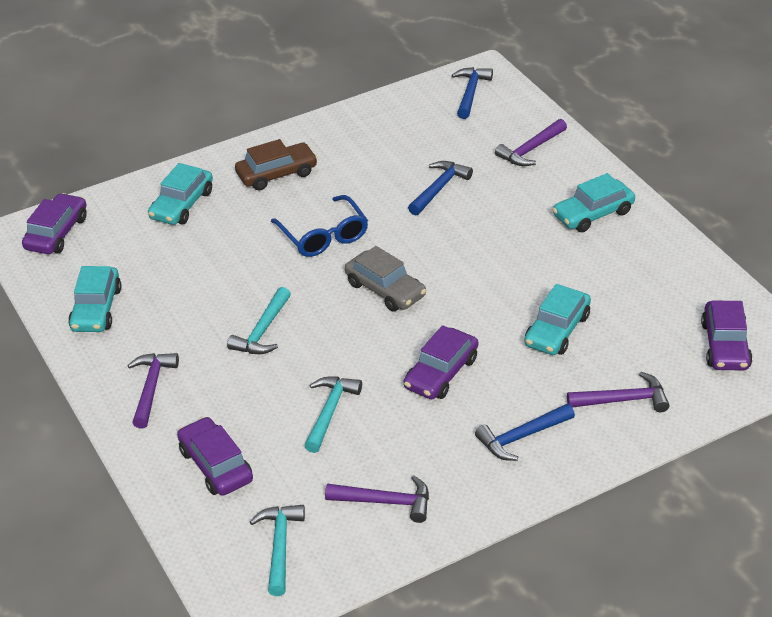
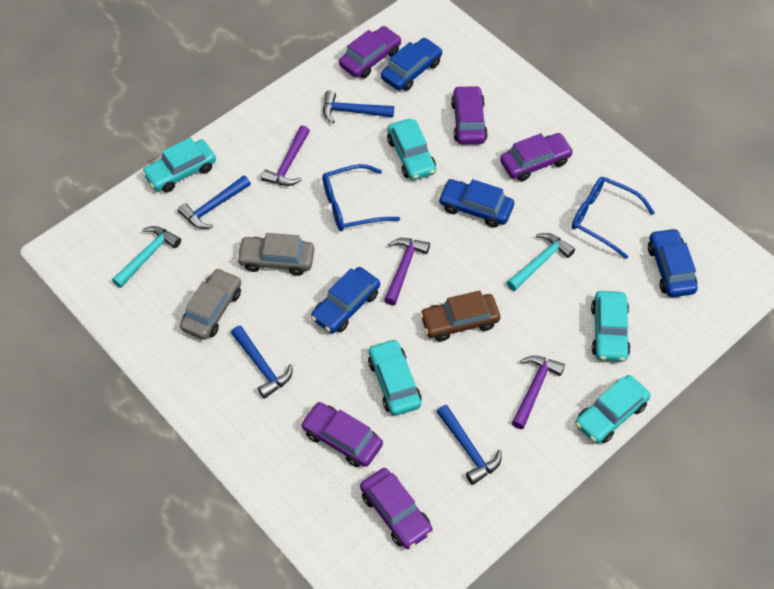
blue car: 0 -> 4
blue glasses: 1 -> 2
blue hammer: 3 -> 4
grey car: 1 -> 2
purple car: 4 -> 5
purple hammer: 4 -> 3
turquoise car: 4 -> 5
turquoise hammer: 3 -> 2

